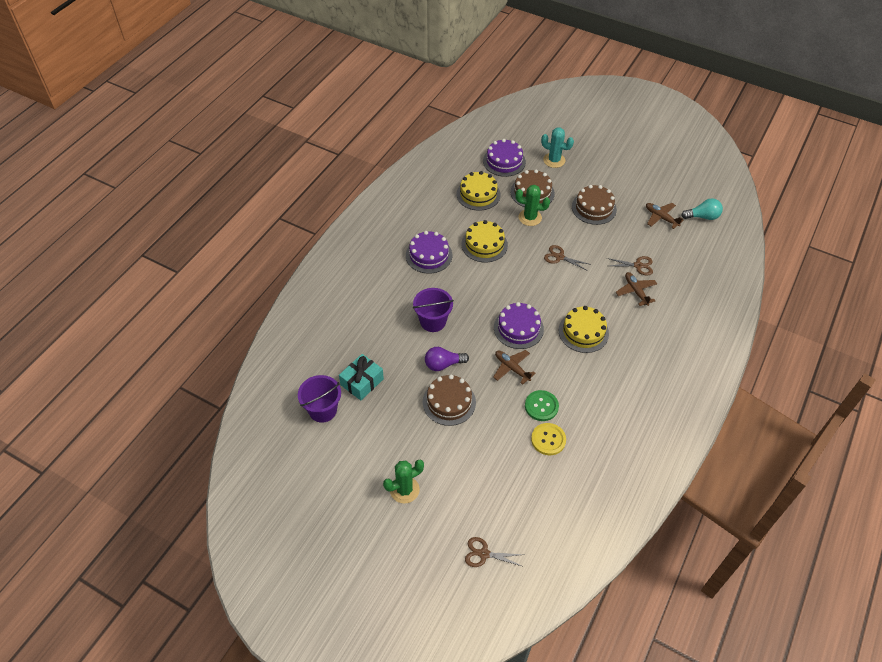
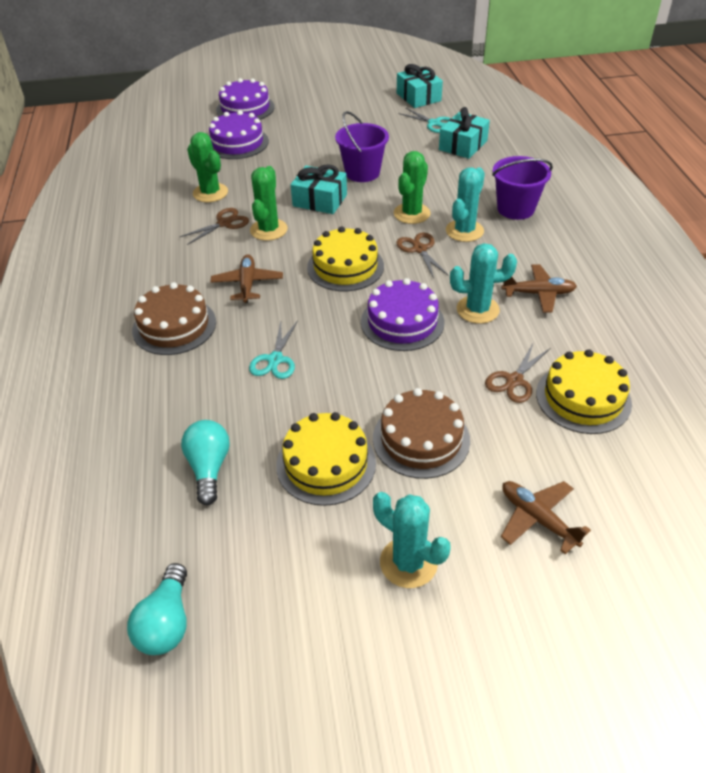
brown cake: 3 -> 2
green button: 1 -> 0
green cactus: 2 -> 3
purple light bulb: 1 -> 0
turquoise cactus: 1 -> 3
turquoise gift: 1 -> 3
turquoise light bulb: 1 -> 2
turquoise scissors: 0 -> 2
yellow button: 1 -> 0

